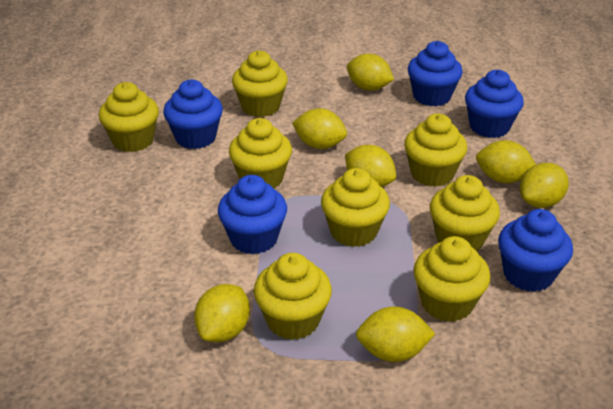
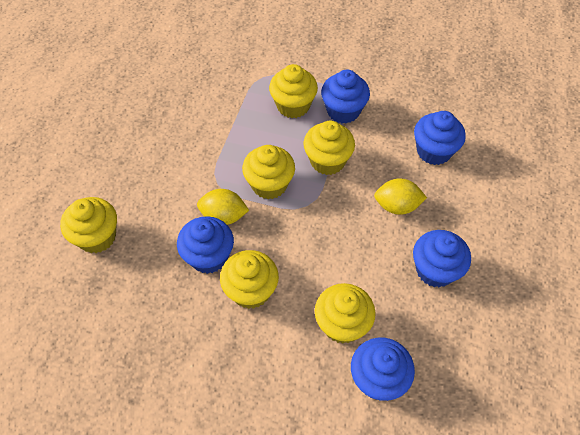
yellow cupcake: 8 -> 6
yellow lemon: 7 -> 2

